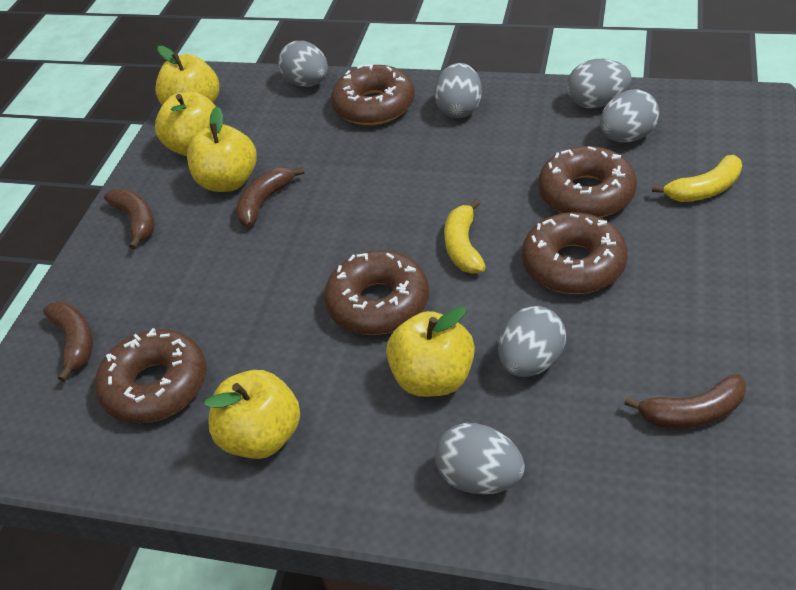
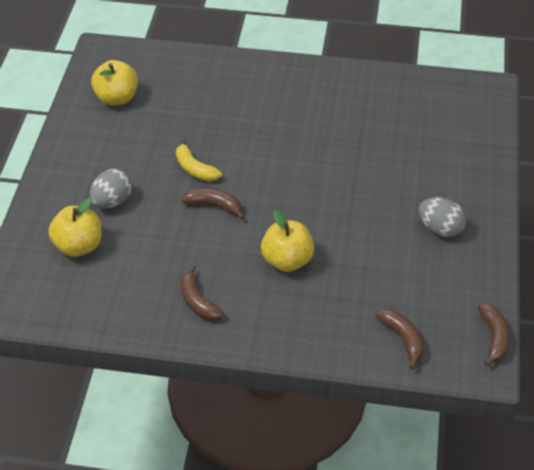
brown donut: 5 -> 0
grey egg: 6 -> 2
yellow apple: 5 -> 3
yellow banana: 2 -> 1

